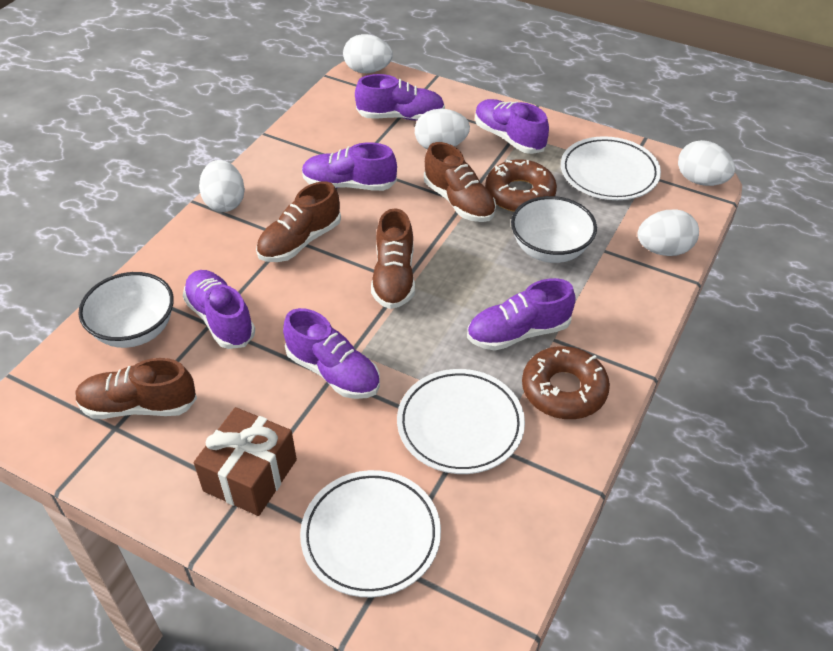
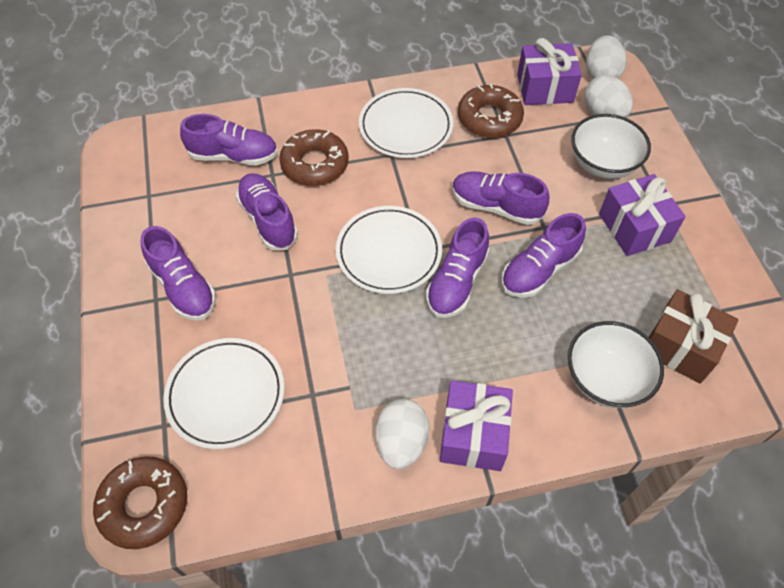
brown donut: 2 -> 3
brown shoe: 4 -> 0
purple gift: 0 -> 3
white egg: 5 -> 3

